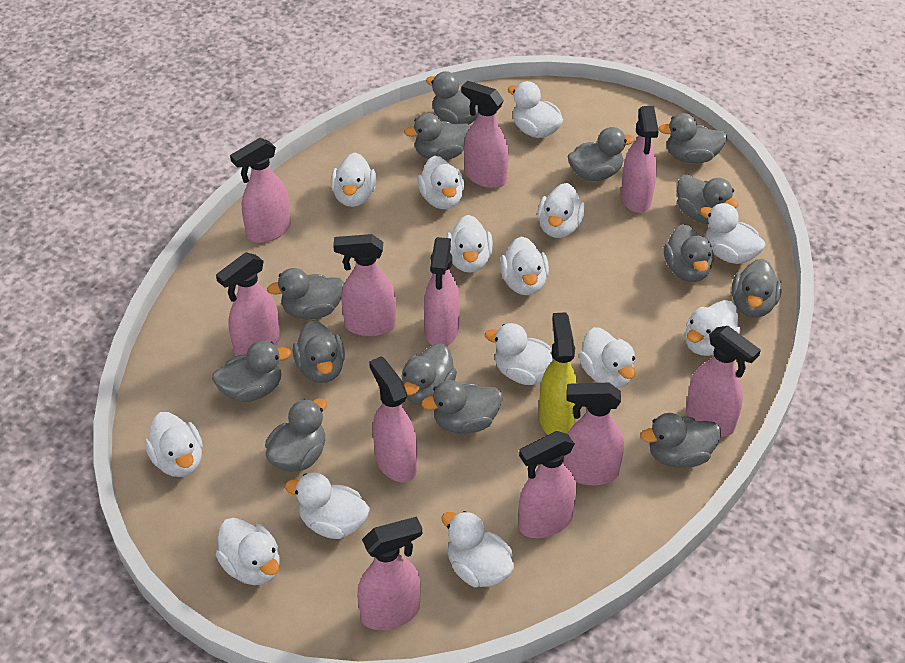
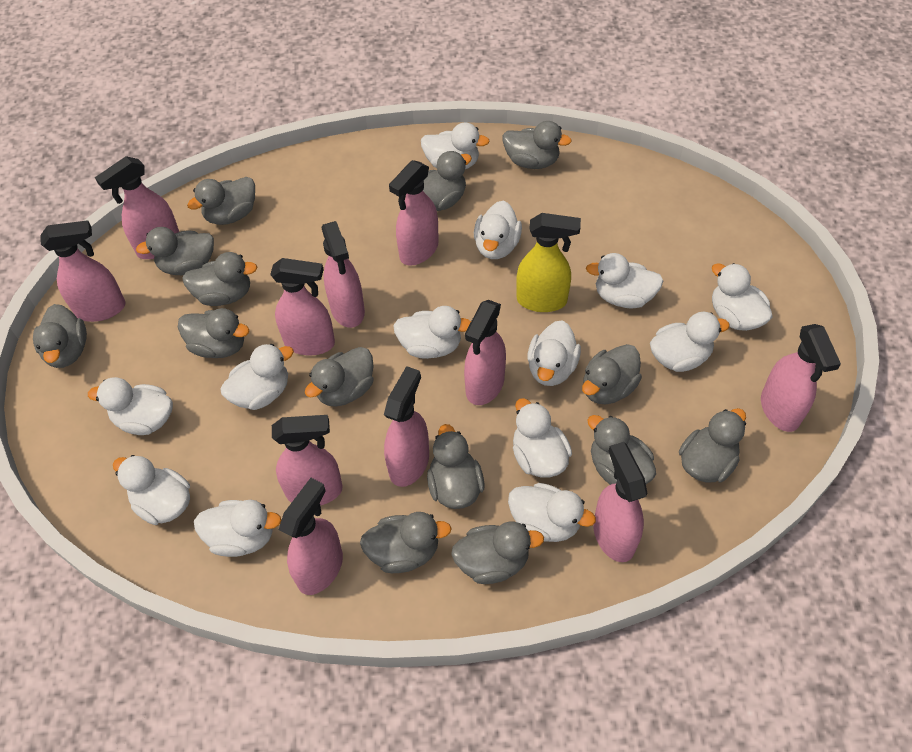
white duck: 14 -> 13

